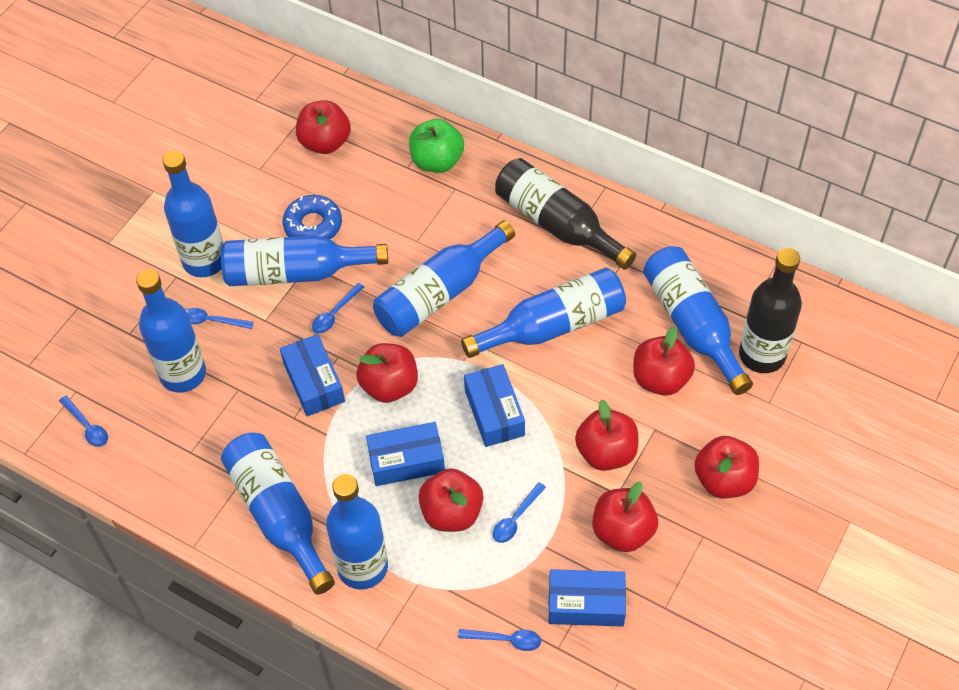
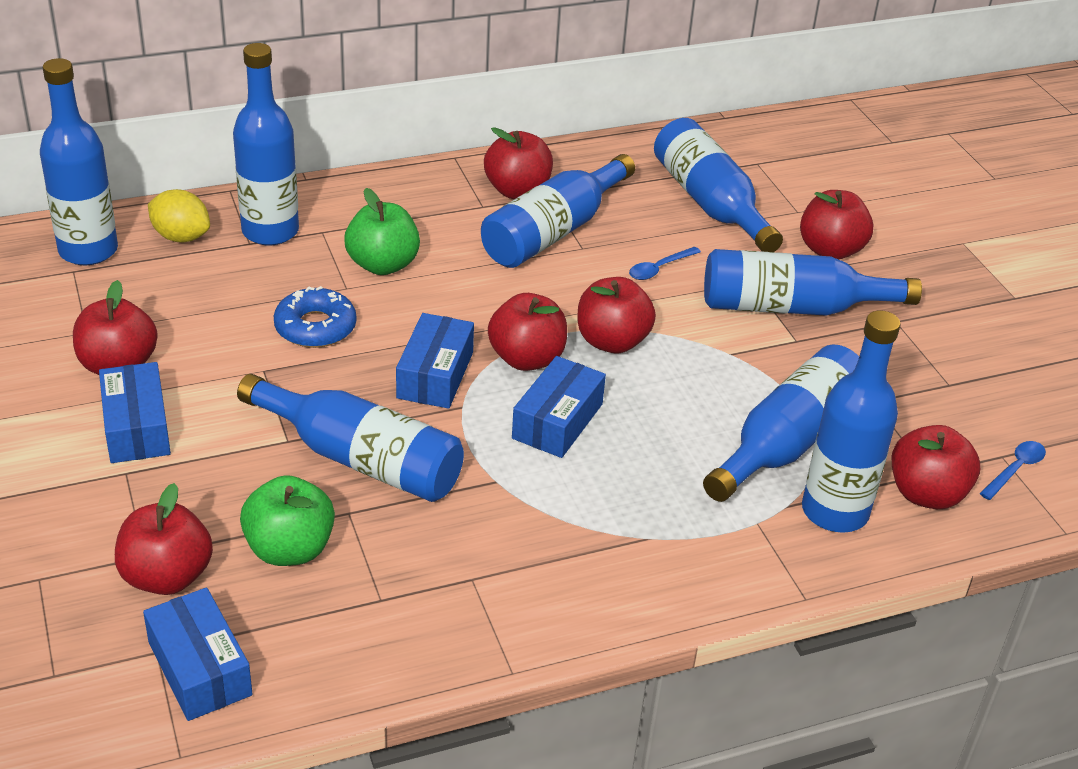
black bottle: 2 -> 0
blue spoon: 5 -> 2
green apple: 1 -> 2
yellow lemon: 0 -> 1

